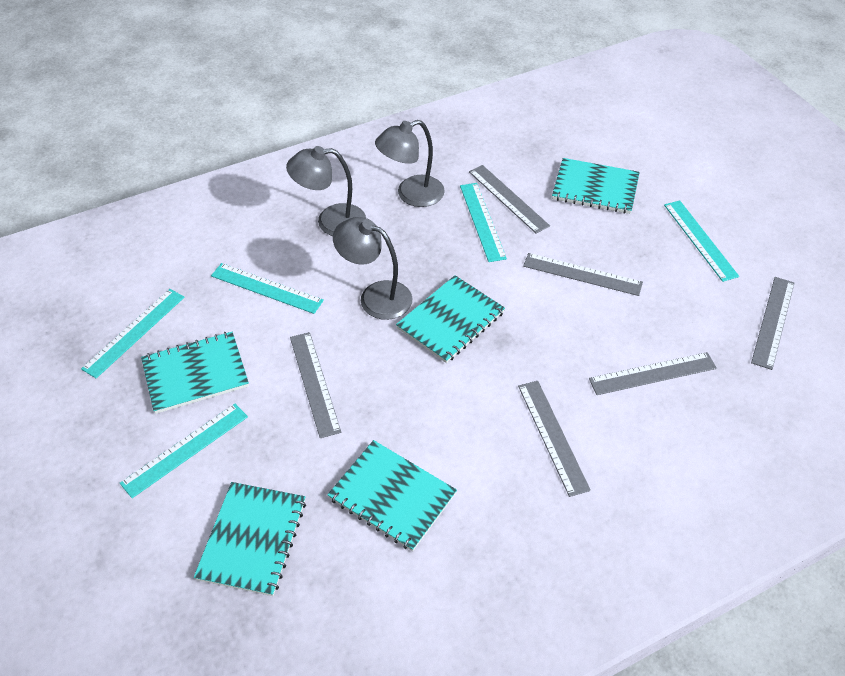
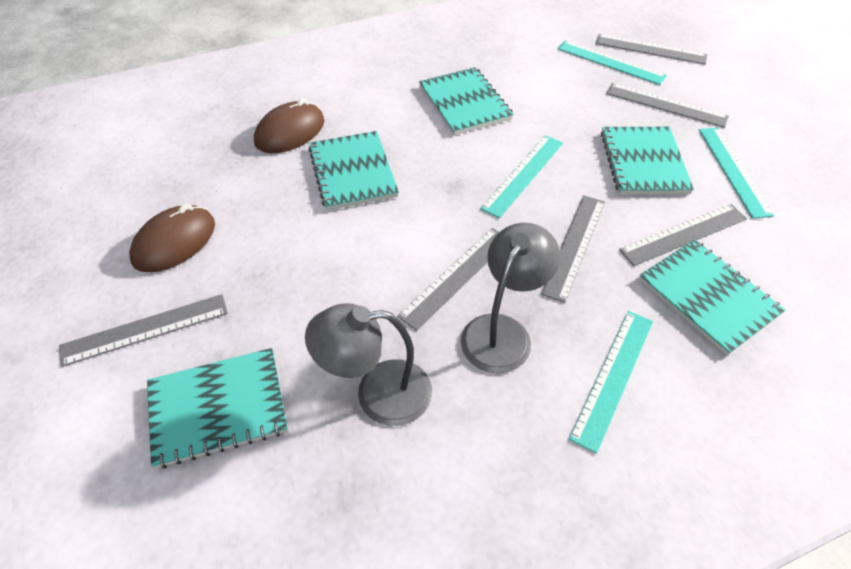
brown mouse: 0 -> 2
grey lamp: 3 -> 2
turquoise ruler: 5 -> 4

